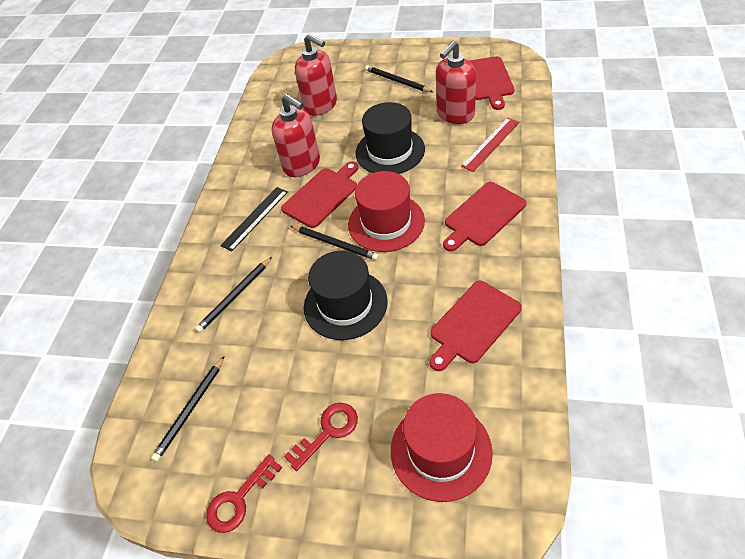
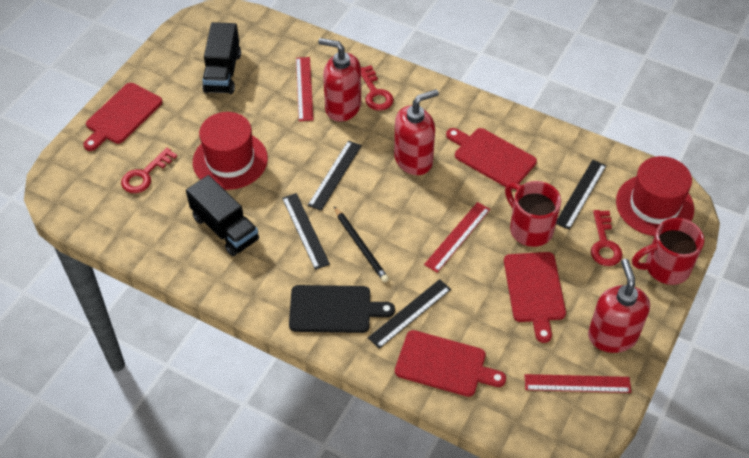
black cutting board: 0 -> 1
black hat: 2 -> 0
black pencil: 4 -> 1
black ruler: 1 -> 4
black truck: 0 -> 2
red key: 2 -> 3
red mug: 0 -> 2
red ruler: 1 -> 3

